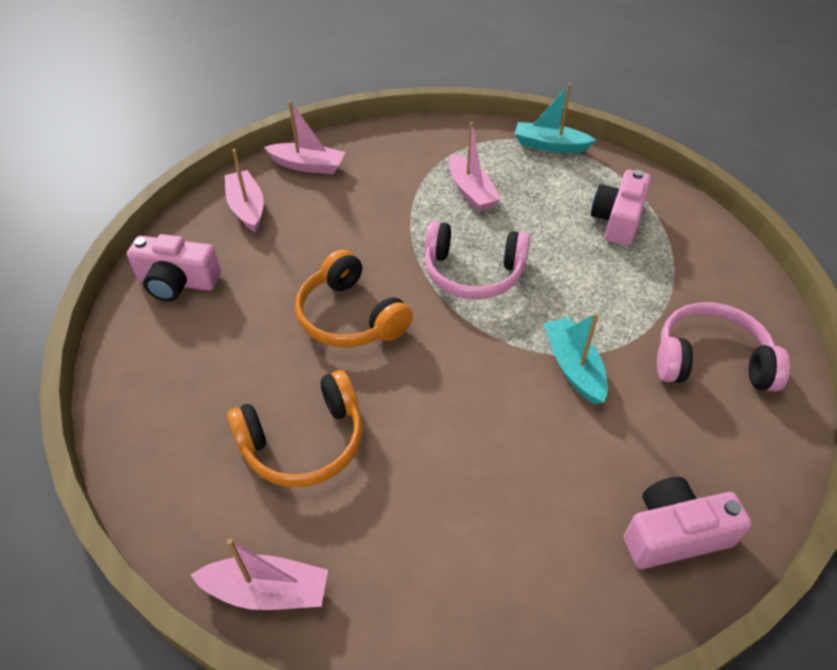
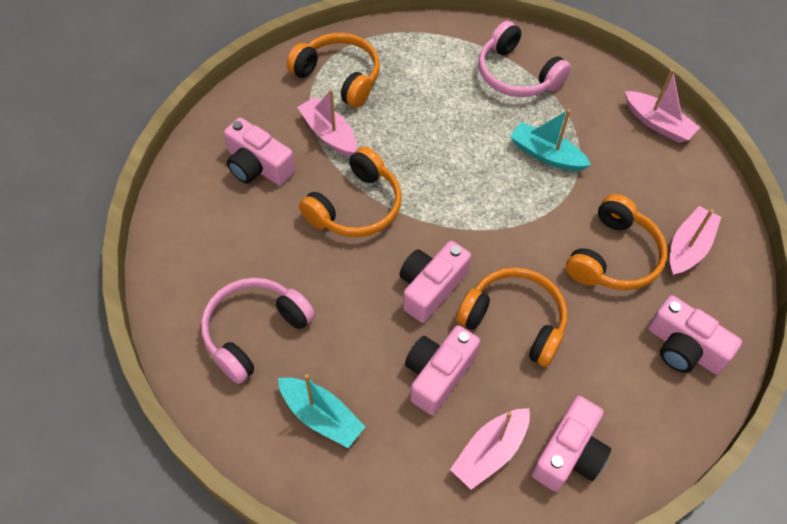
orange headphones: 2 -> 4
pink camera: 3 -> 5

